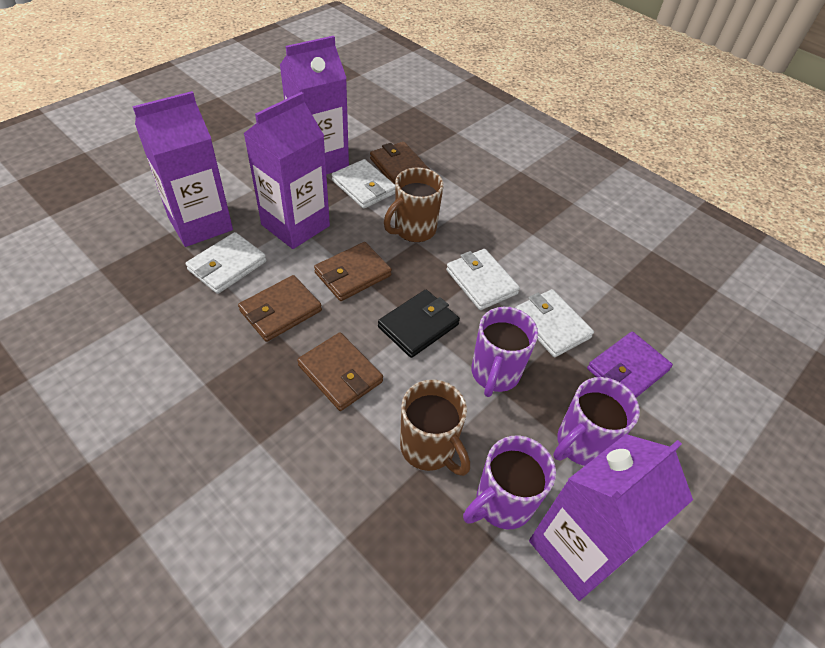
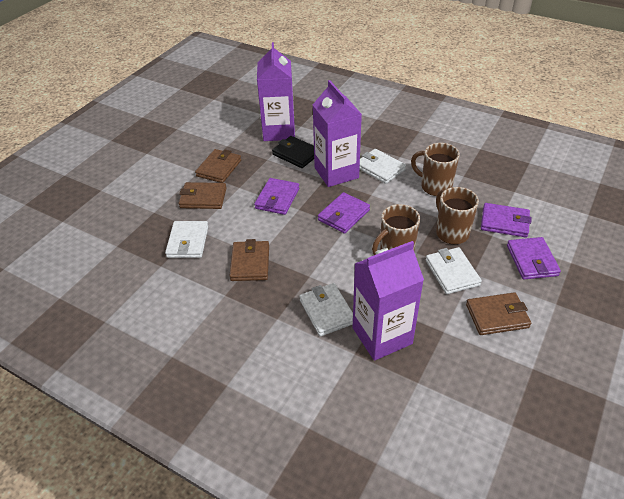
brown mug: 2 -> 3
purple carton: 4 -> 3
purple mug: 3 -> 0
purple wallet: 1 -> 4

